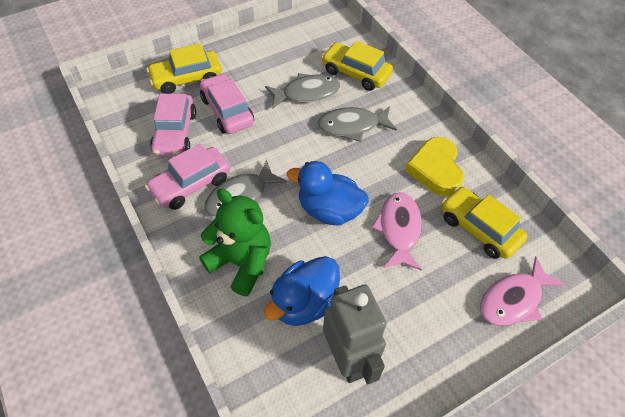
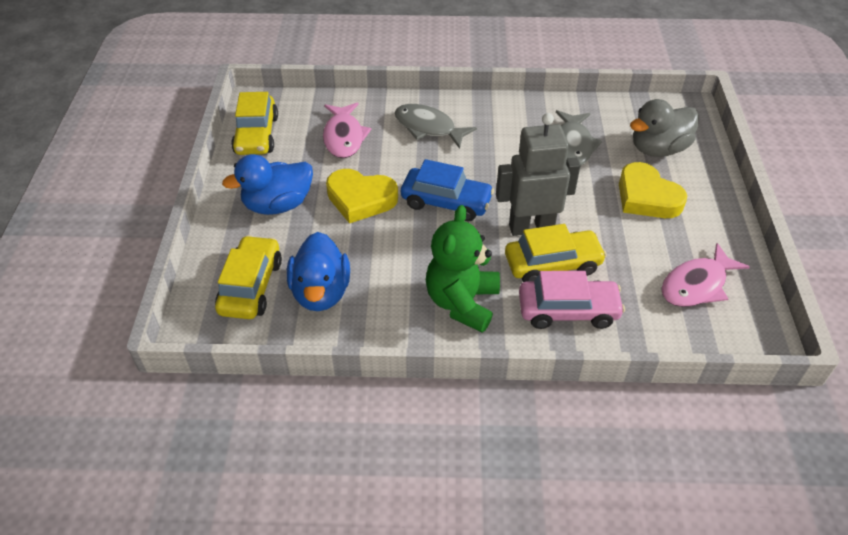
blue car: 0 -> 1
grey duck: 0 -> 1
grey fish: 3 -> 2
pink car: 3 -> 1
yellow heart: 1 -> 2

